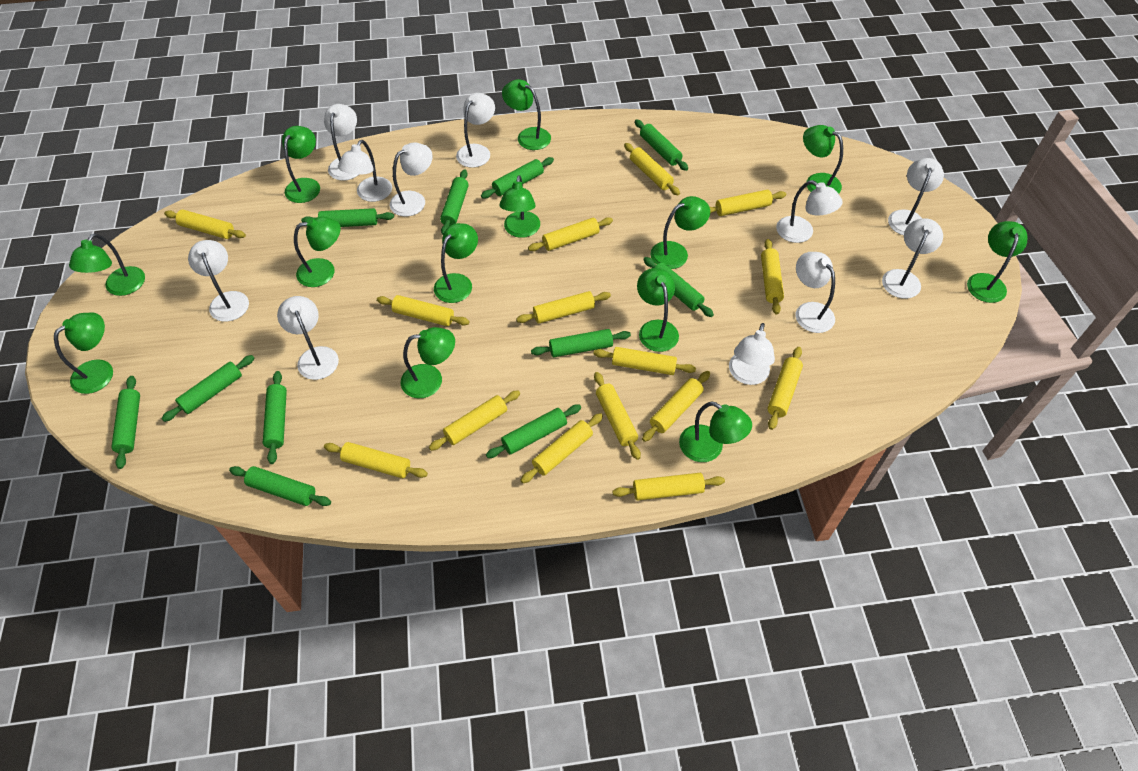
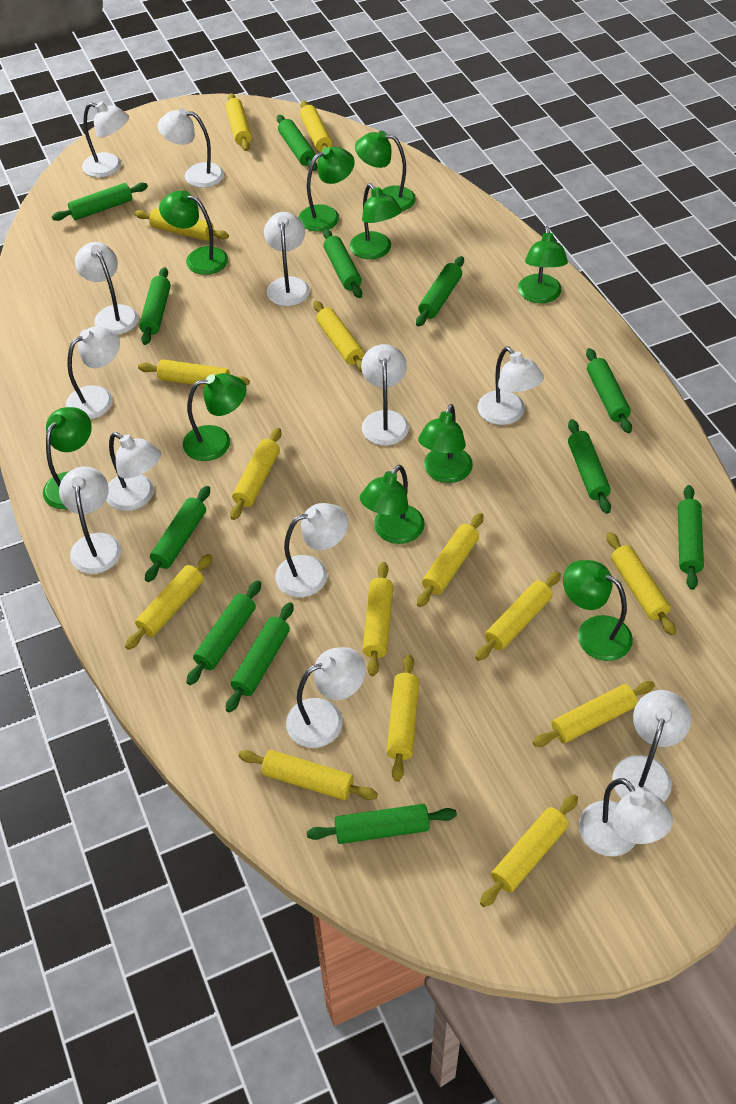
green lamp: 13 -> 10
green rolling pin: 11 -> 12
white lamp: 11 -> 13

